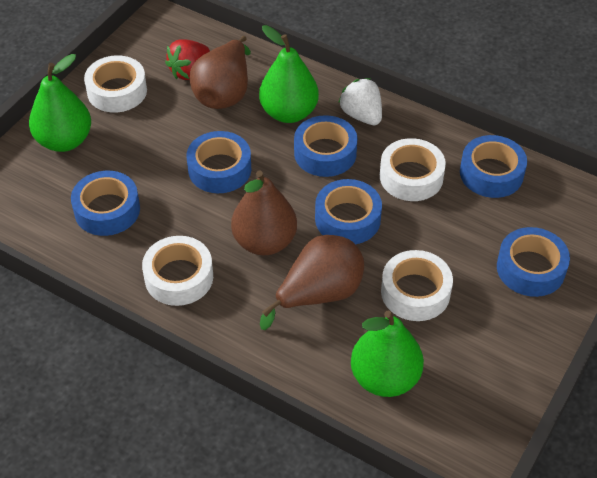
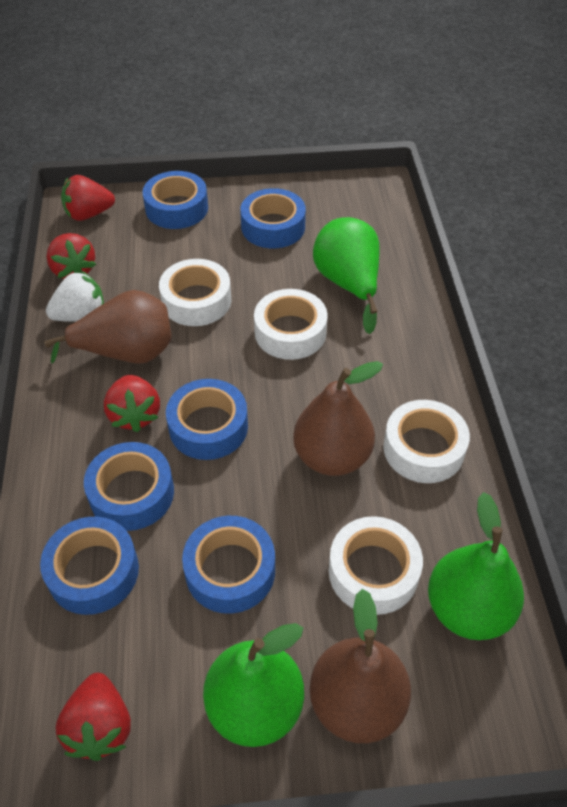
red strawberry: 1 -> 4

